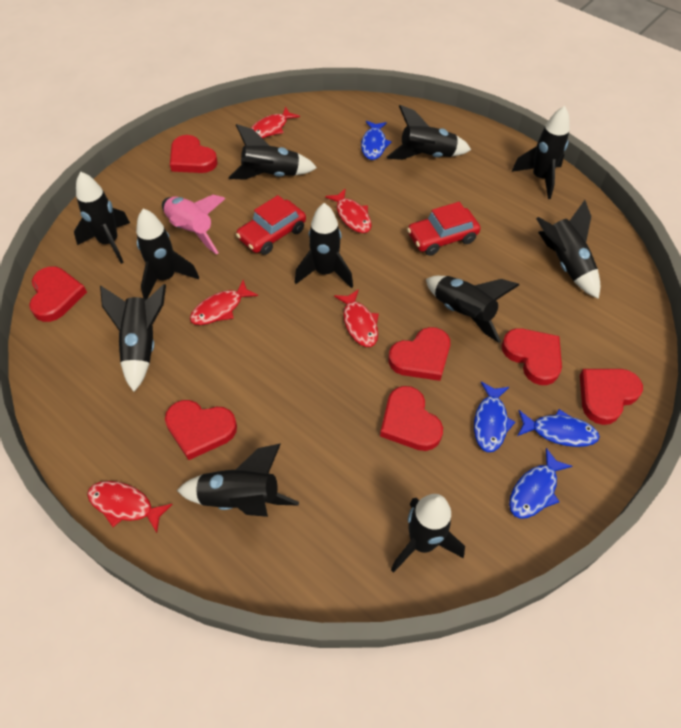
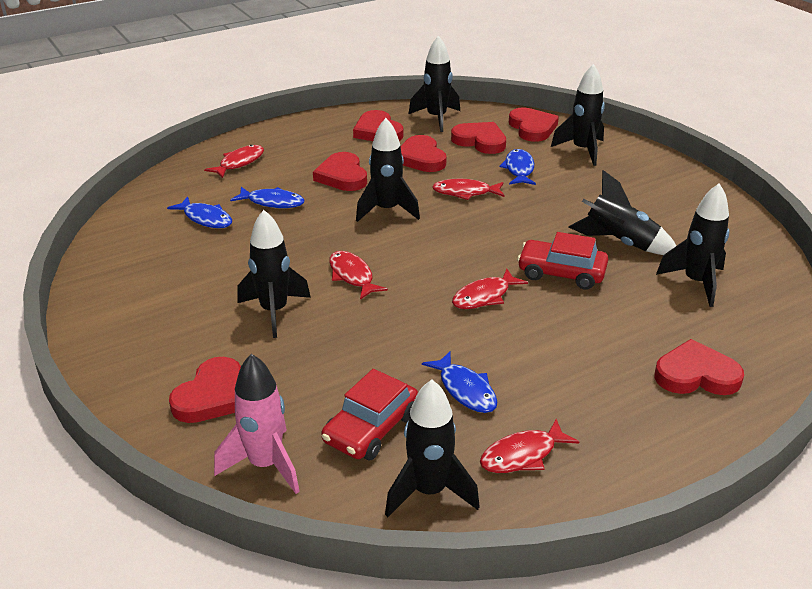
black rocket: 11 -> 7

